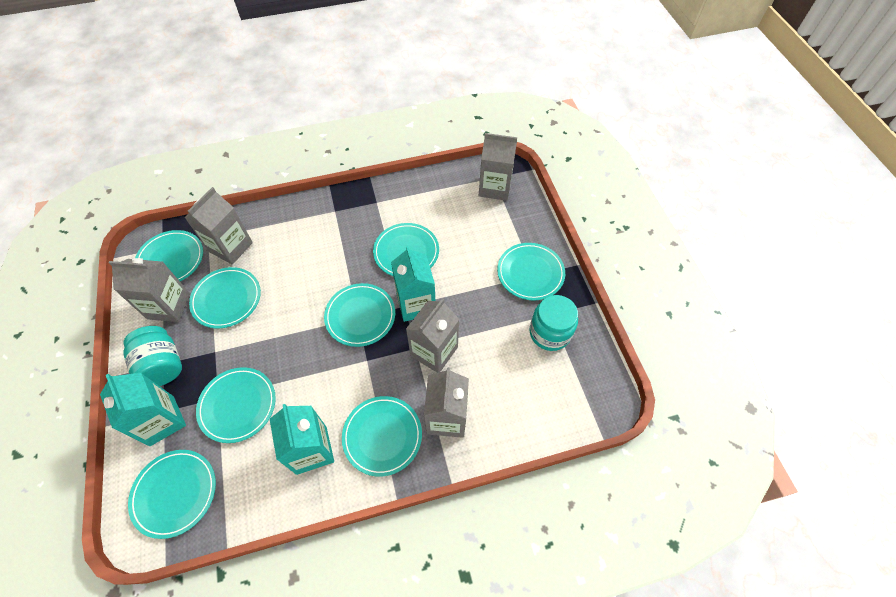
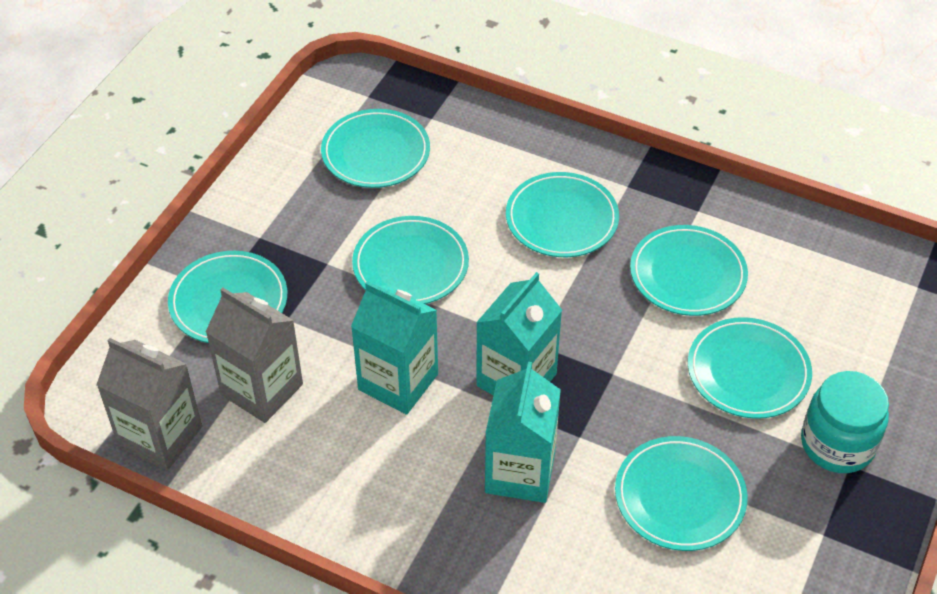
grey carton: 5 -> 2
turquoise jar: 2 -> 1
turquoise plate: 8 -> 7

